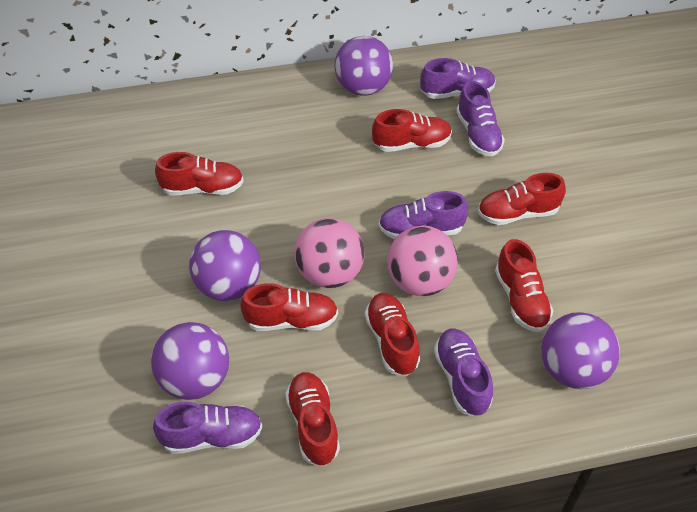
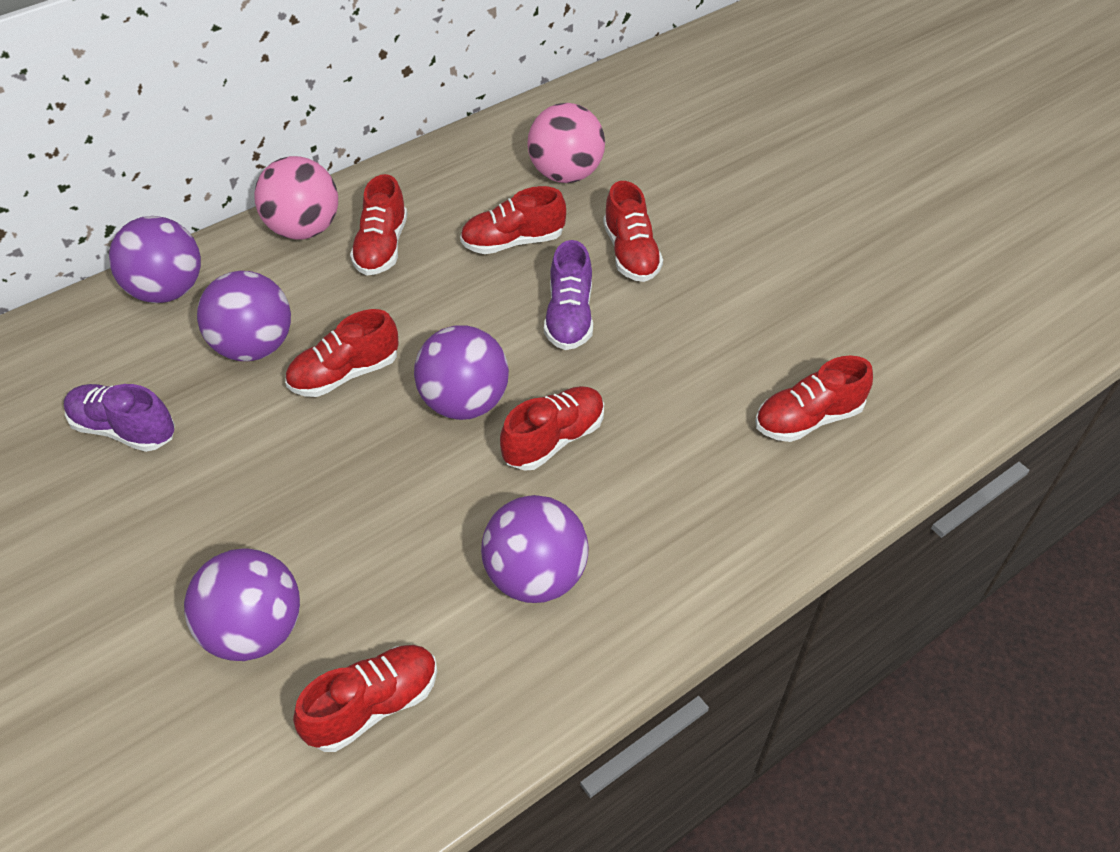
purple ball: 4 -> 5
purple shoe: 5 -> 2

